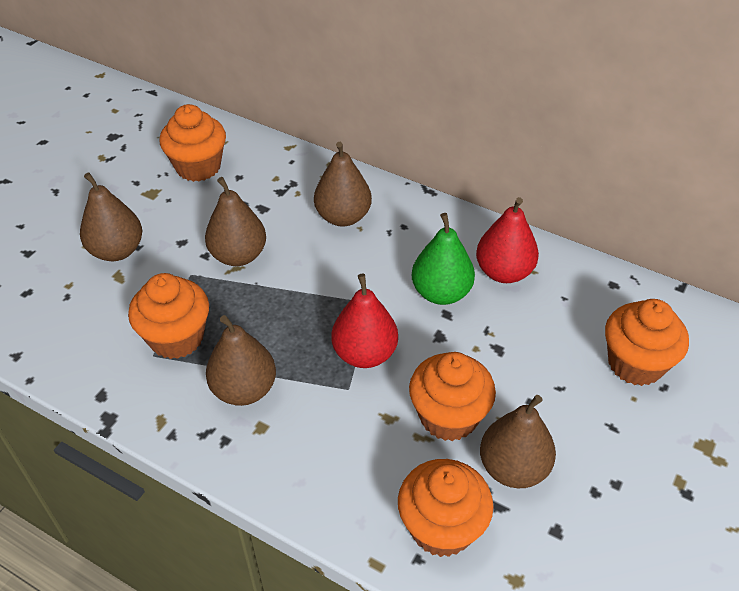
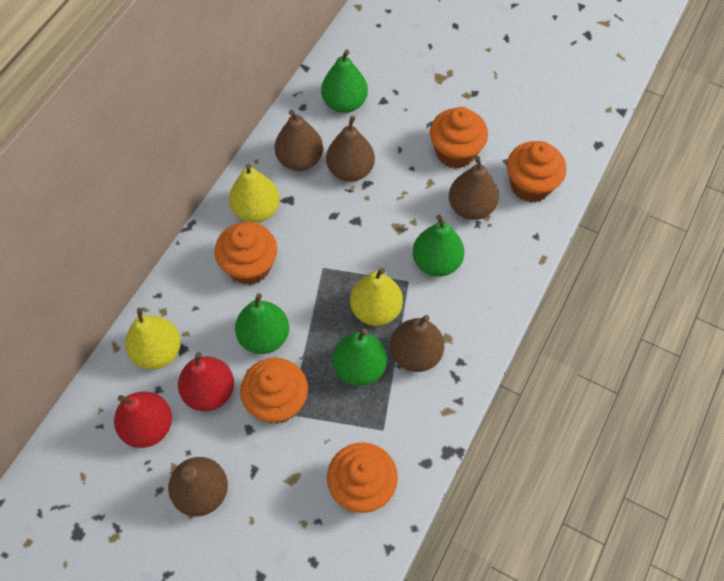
green pear: 1 -> 4
yellow pear: 0 -> 3

